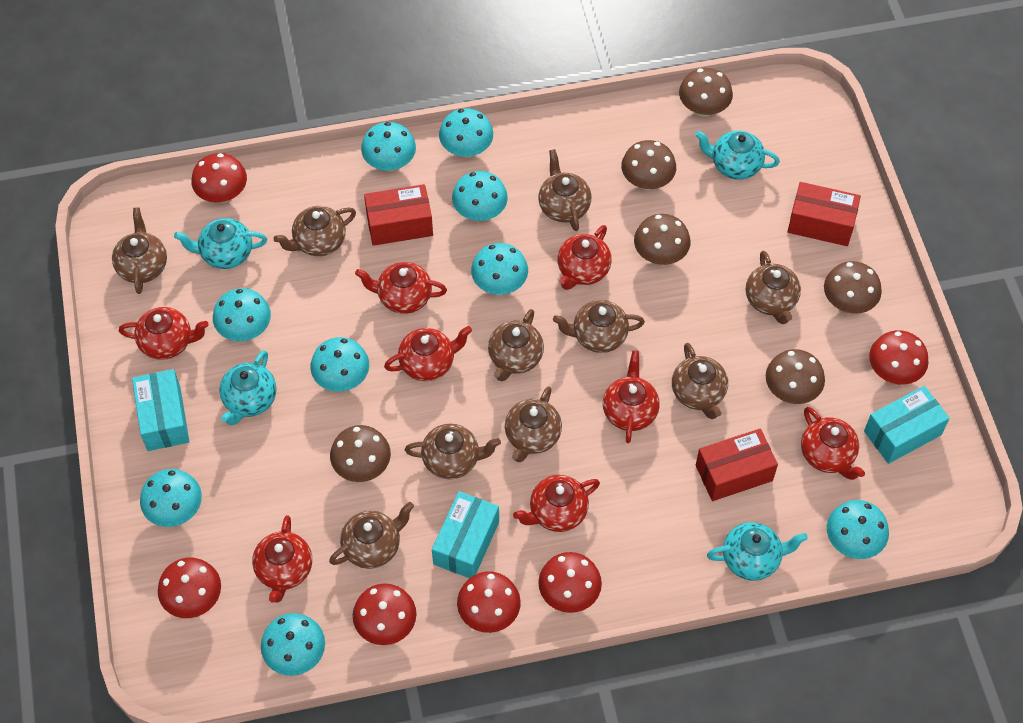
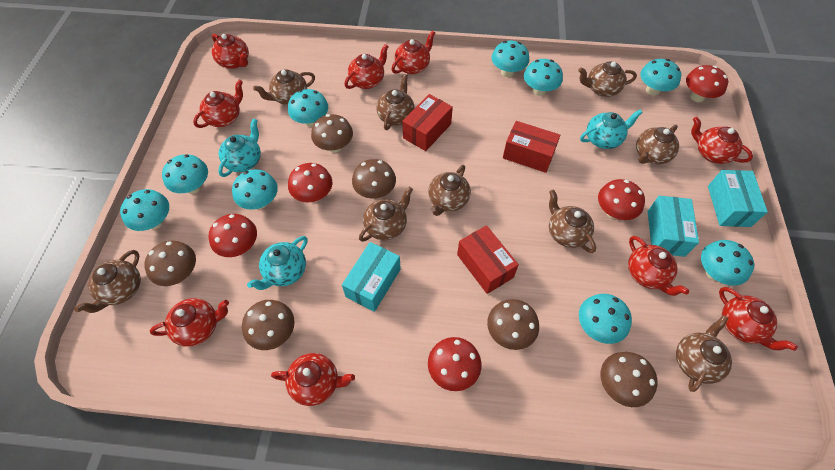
brown teapot: 10 -> 9
red mushroom: 6 -> 5
red teapot: 8 -> 9
turquoise teapot: 4 -> 3

